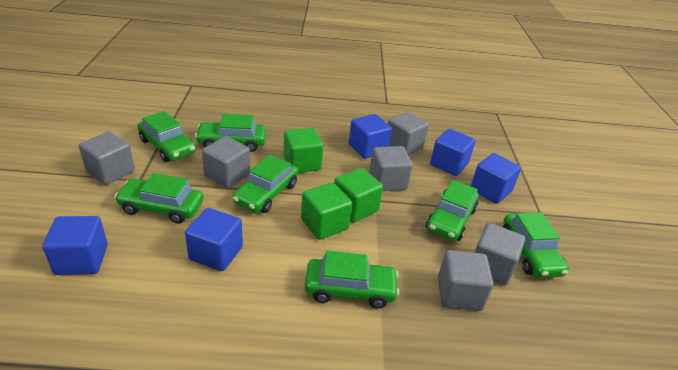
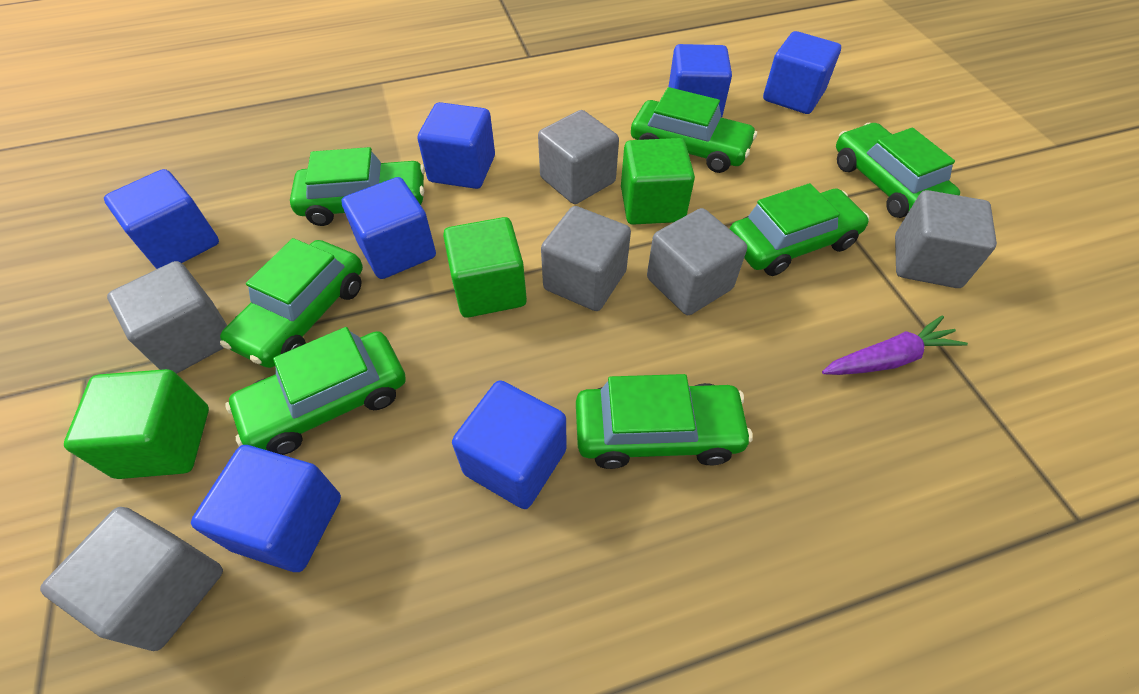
blue cube: 5 -> 7
purple carrot: 0 -> 1

